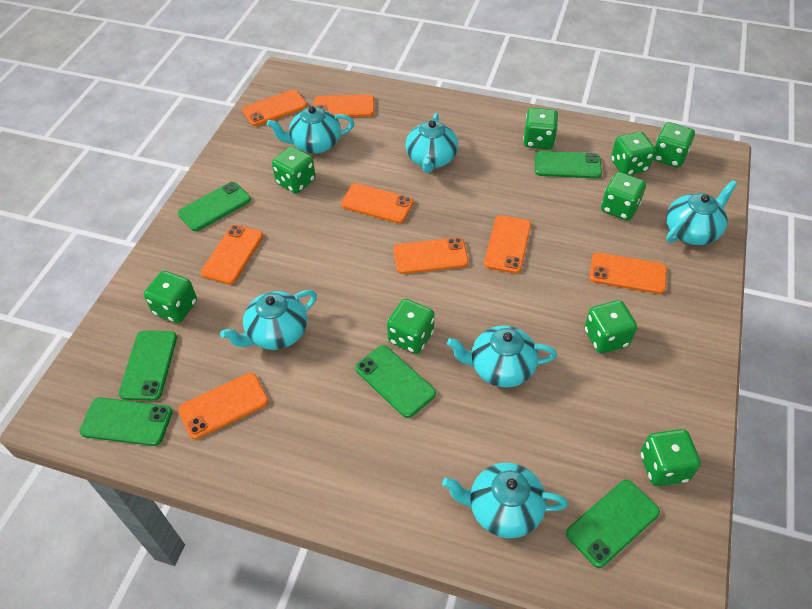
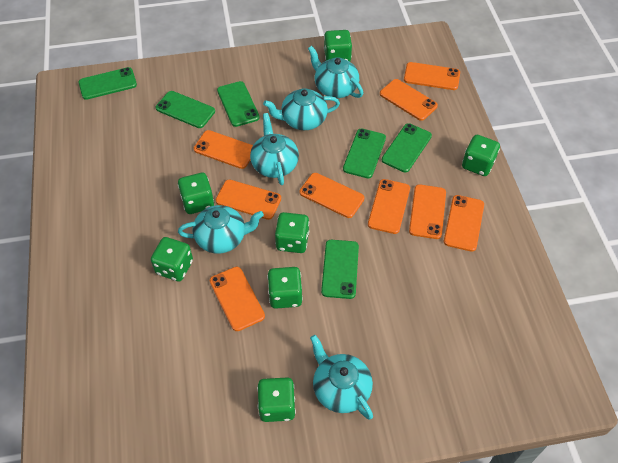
green dice: 9 -> 7
orange phone: 8 -> 9
turquoise teapot: 6 -> 5

